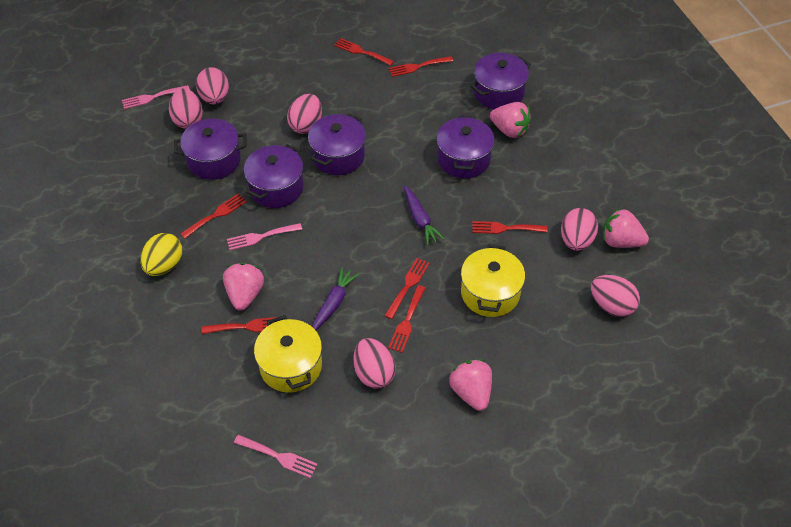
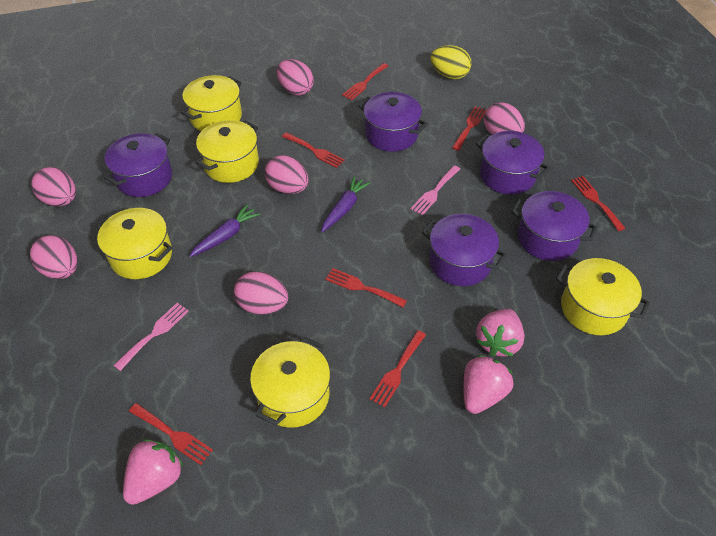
pink fork: 3 -> 2
pink strawberry: 4 -> 3
yellow pot: 2 -> 5

